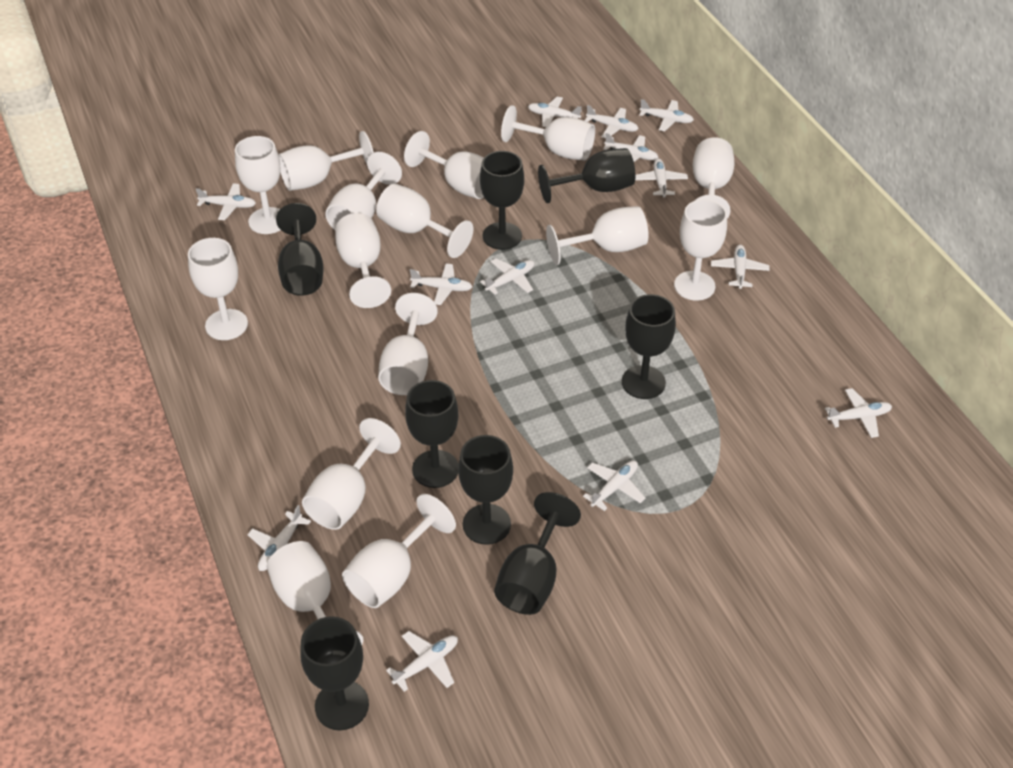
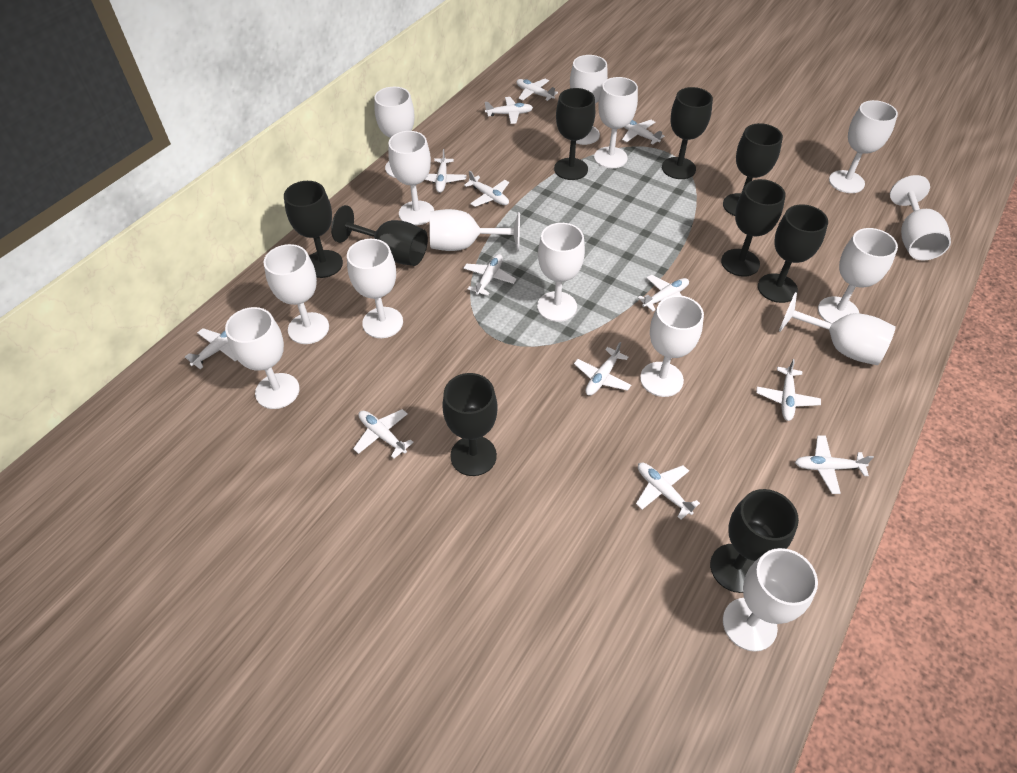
black goblet: 8 -> 9

